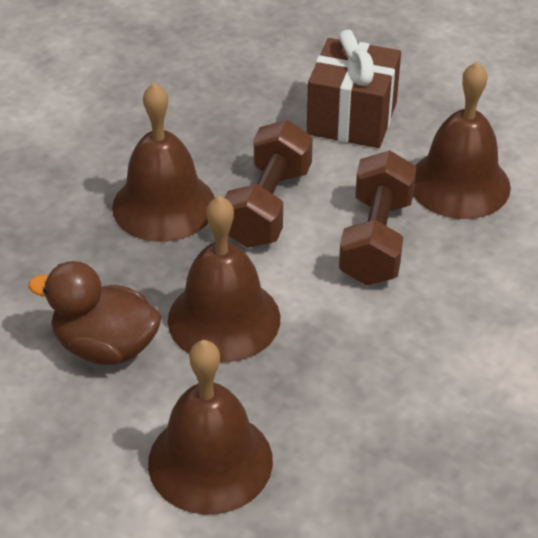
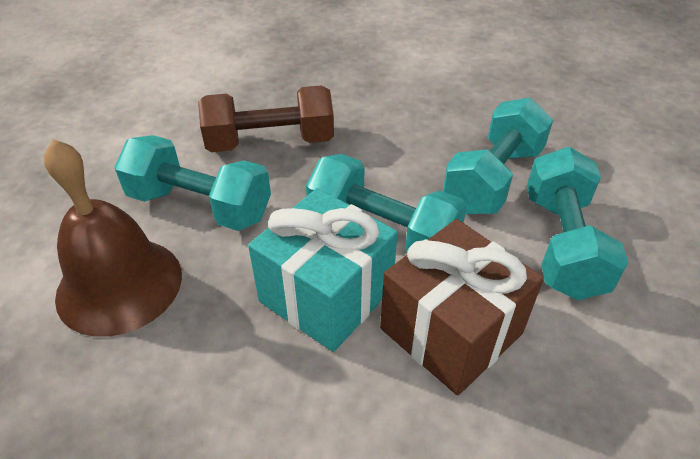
brown bell: 4 -> 1
brown duck: 1 -> 0
brown dumbbell: 2 -> 1
turquoise dumbbell: 0 -> 4
turquoise gift: 0 -> 1

